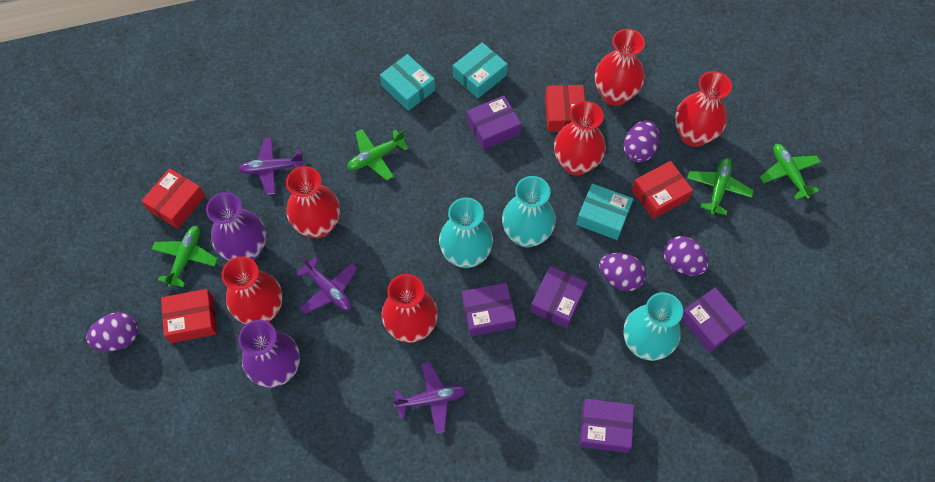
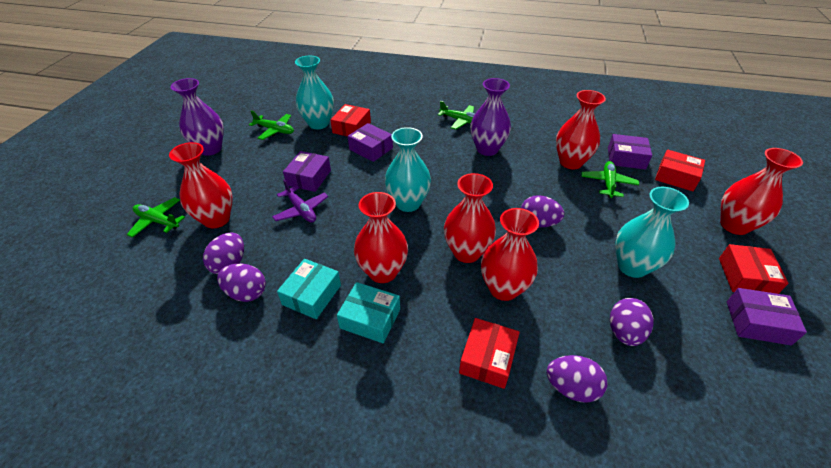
purple box: 5 -> 4
purple egg: 4 -> 5
purple plane: 3 -> 1
turquoise box: 3 -> 2

